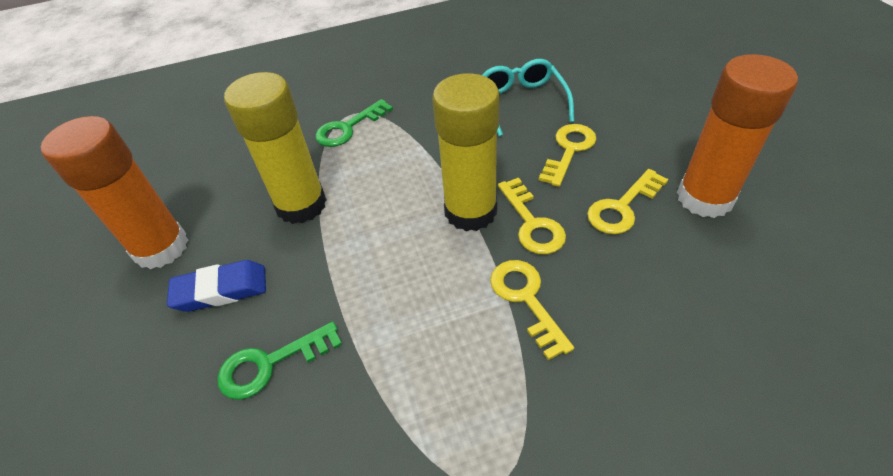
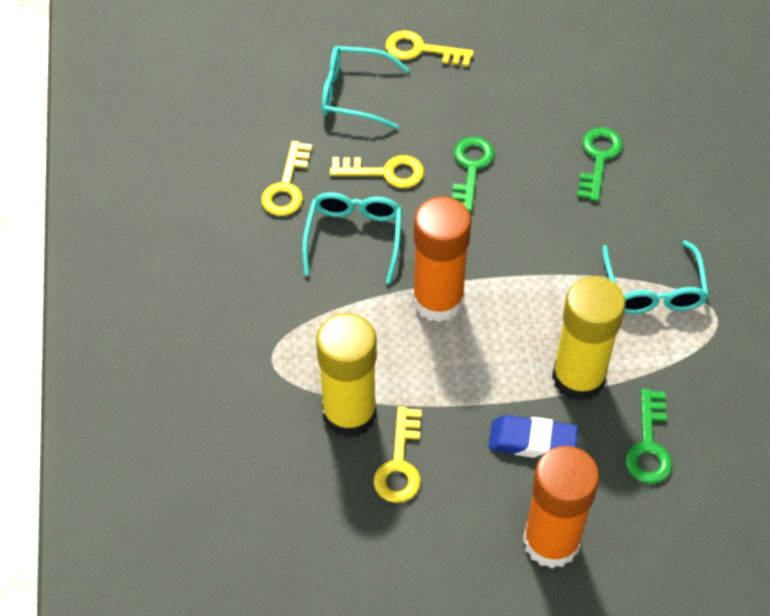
green key: 2 -> 3
turquoise glasses: 1 -> 3

